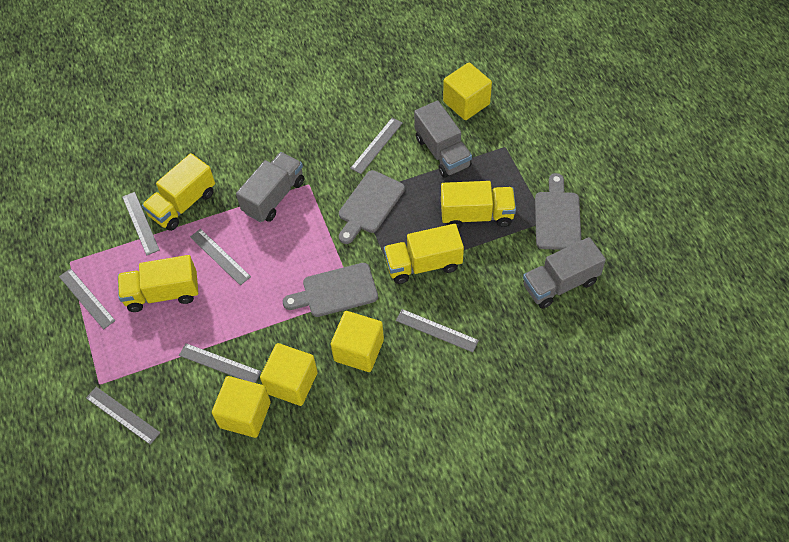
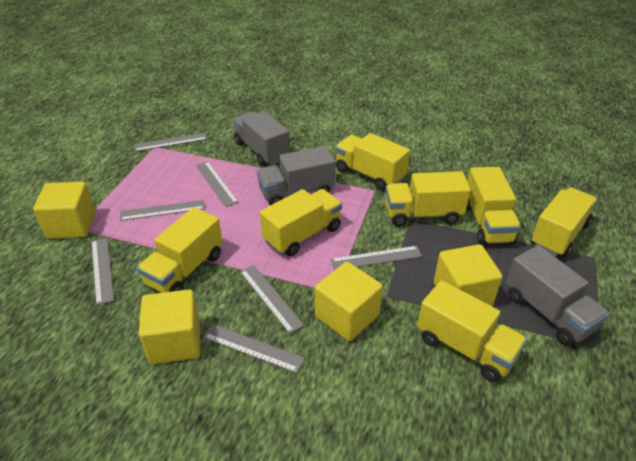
grey cutting board: 3 -> 0
yellow truck: 4 -> 7

